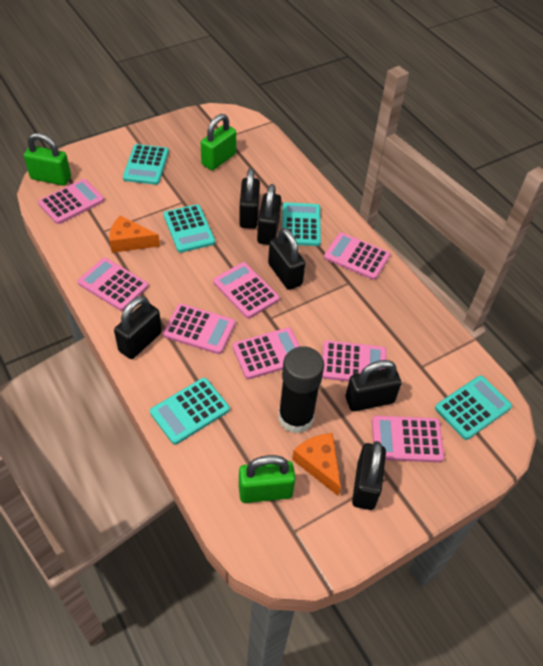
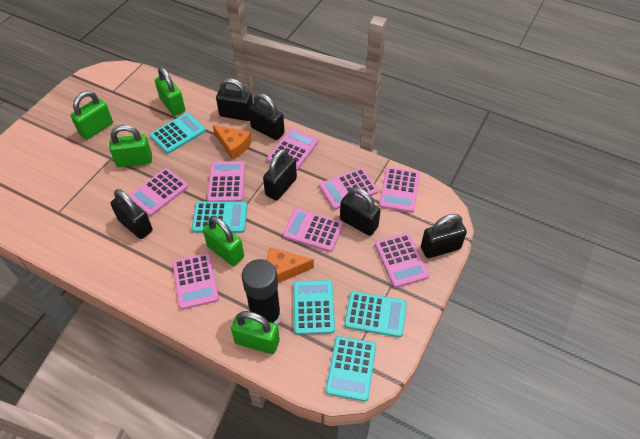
green padlock: 3 -> 5

